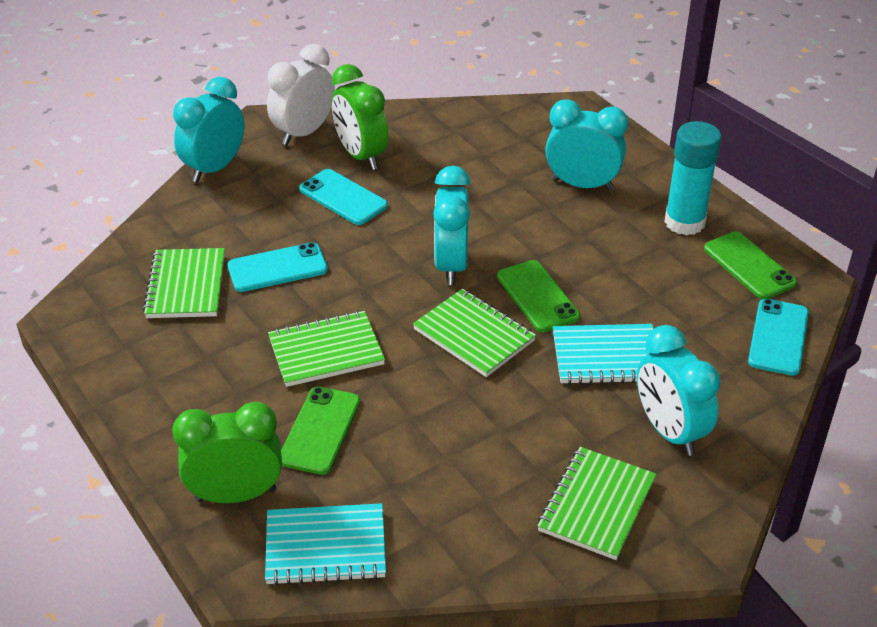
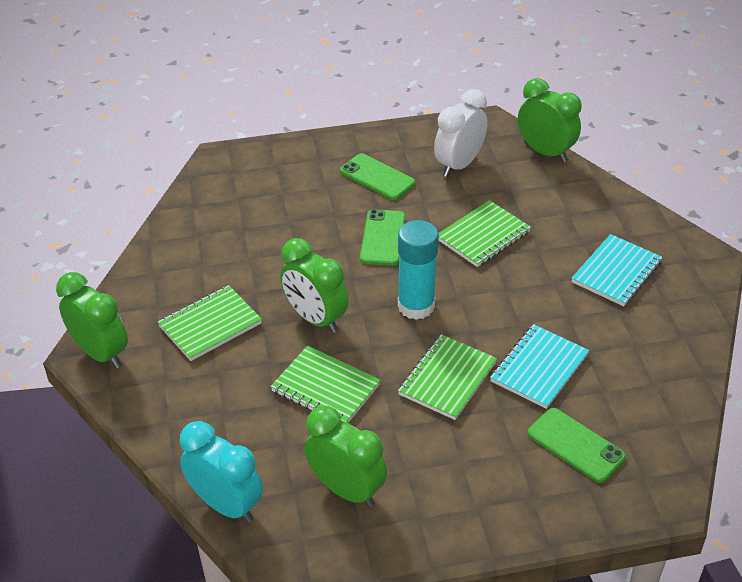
green clock: 2 -> 4
turquoise clock: 4 -> 1
turquoise phone: 3 -> 0

